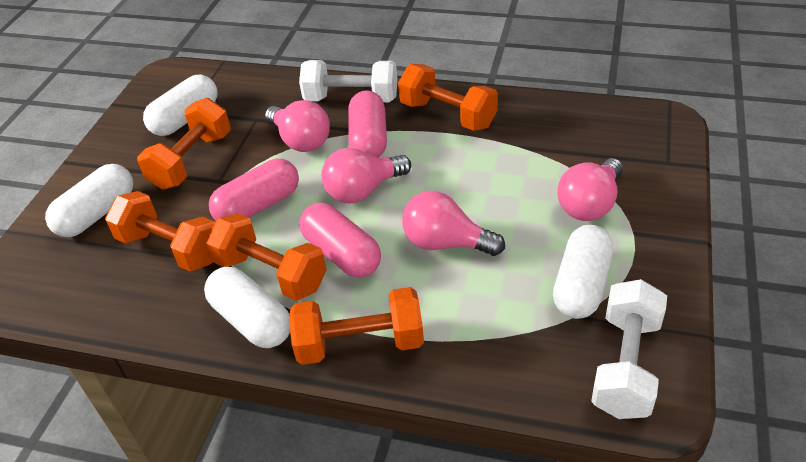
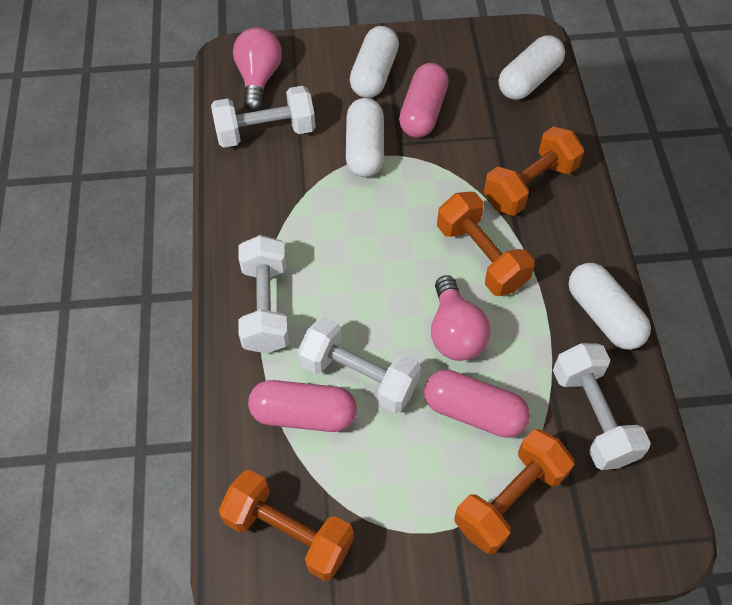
orange dumbbell: 5 -> 4
pink light bulb: 4 -> 2
white dumbbell: 2 -> 4

